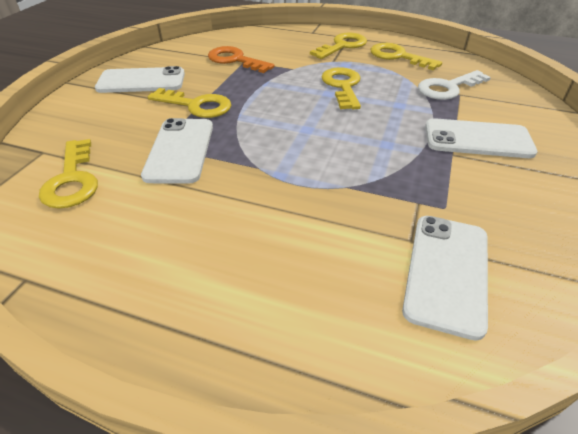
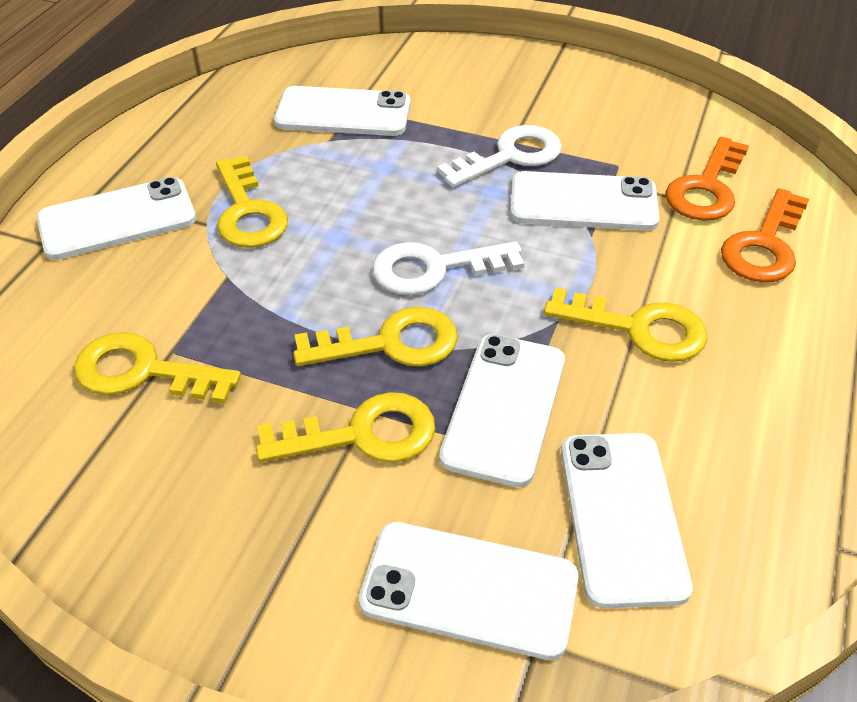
orange key: 1 -> 2
white key: 1 -> 2
white phone: 4 -> 6

